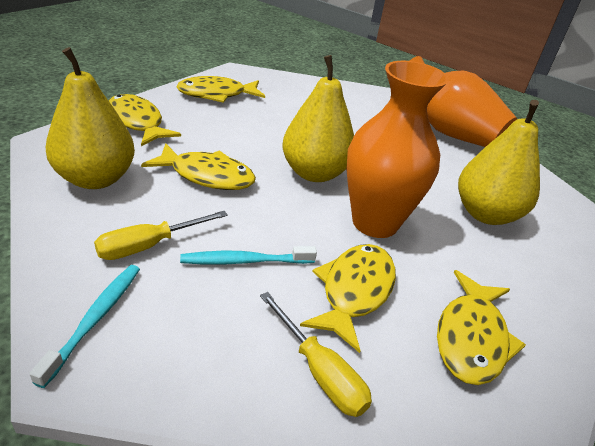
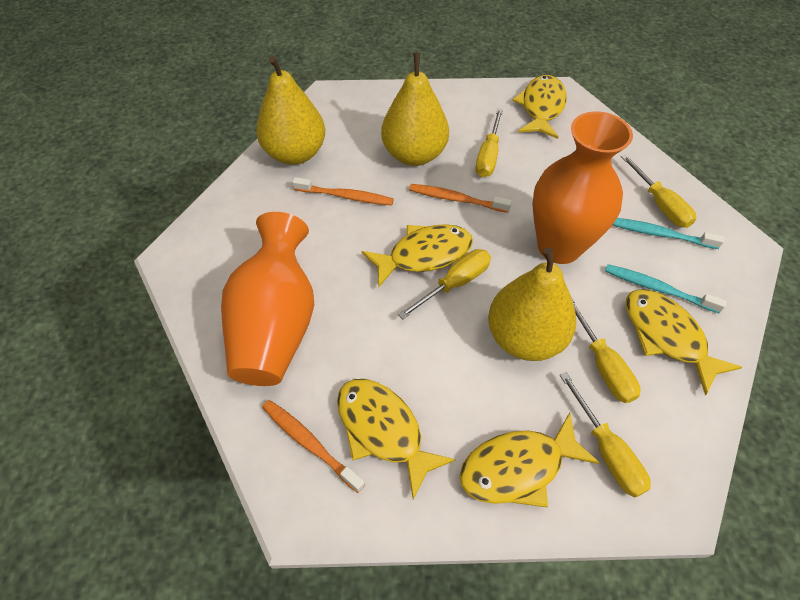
orange toothbrush: 0 -> 3
yellow screwdriver: 2 -> 5

